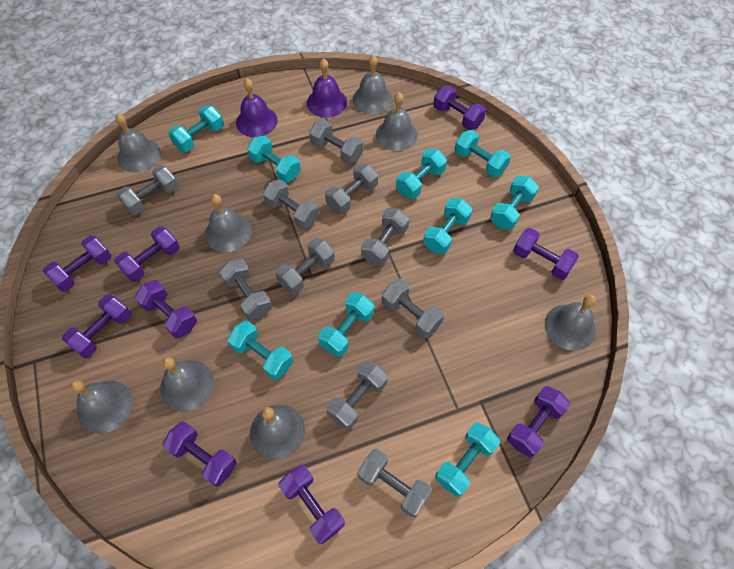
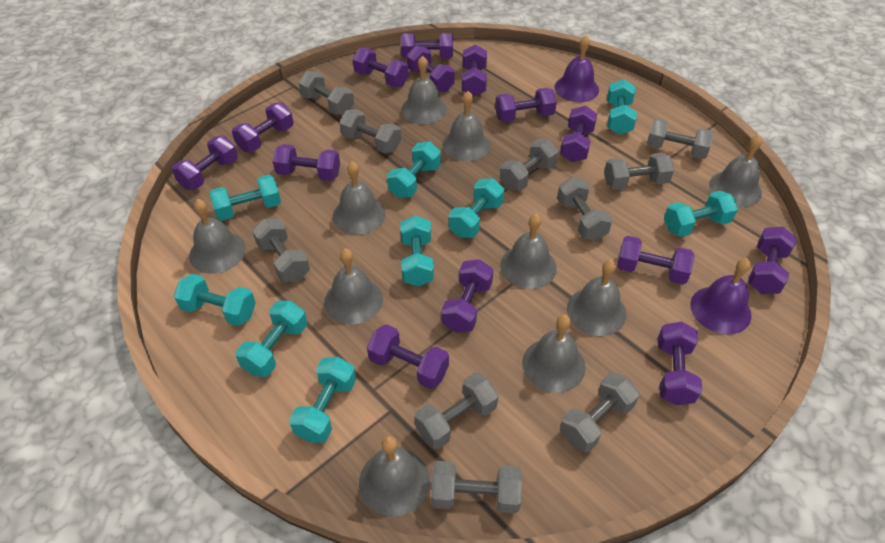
grey bell: 8 -> 10
purple dumbbell: 9 -> 14

